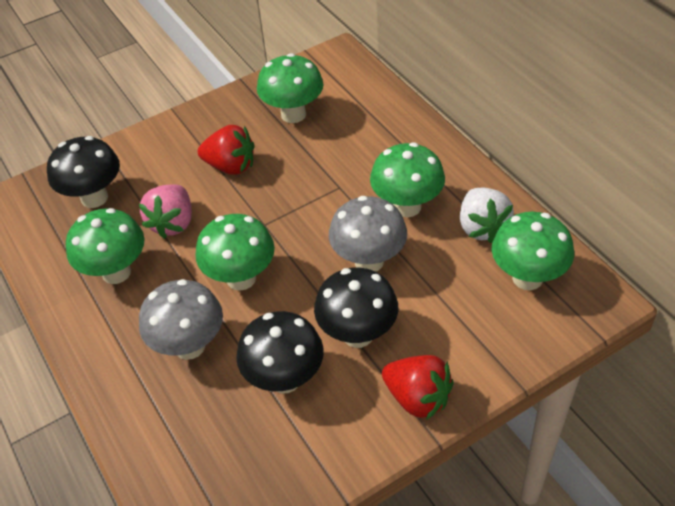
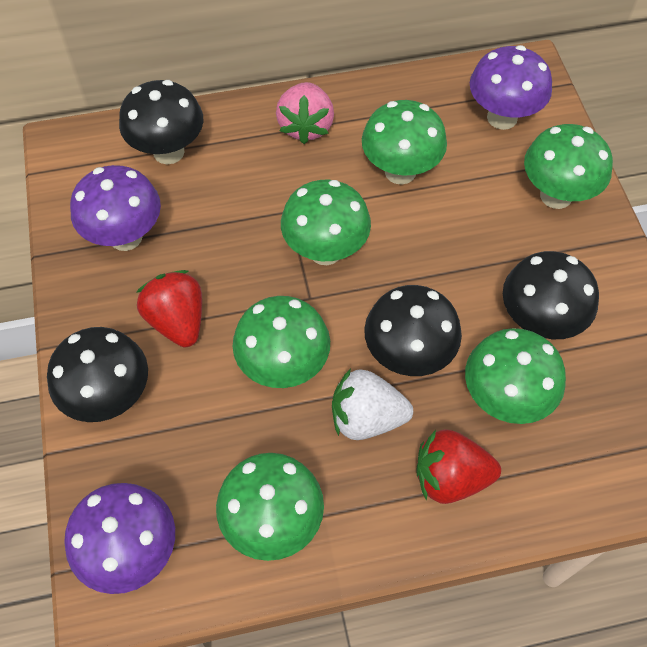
black mushroom: 3 -> 4
green mushroom: 5 -> 6
grey mushroom: 2 -> 0
purple mushroom: 0 -> 3

